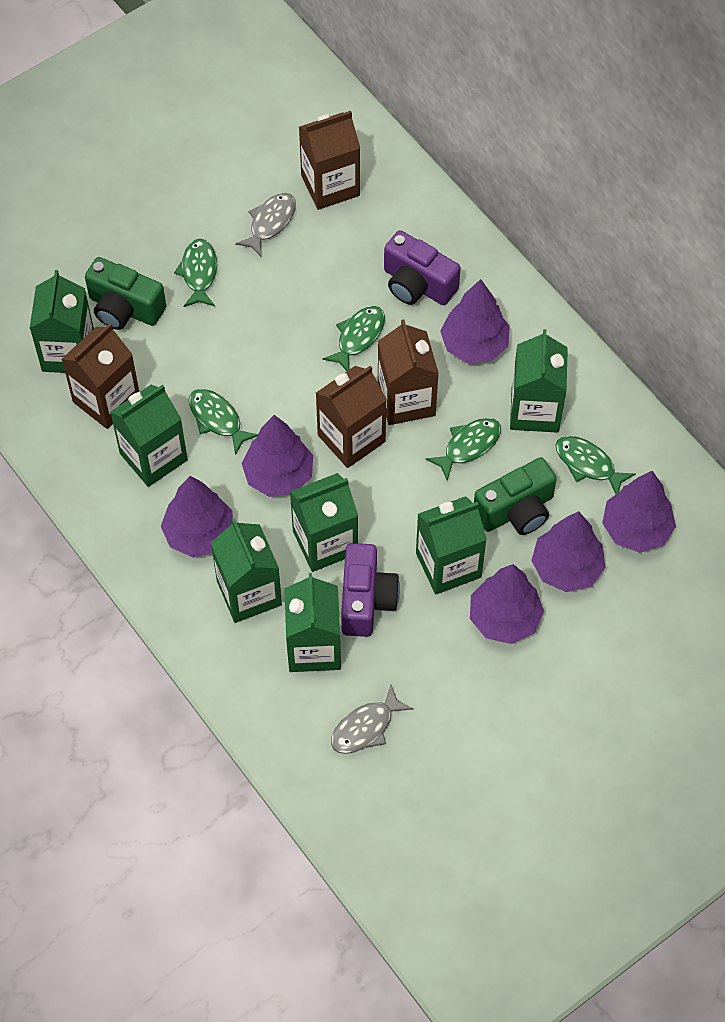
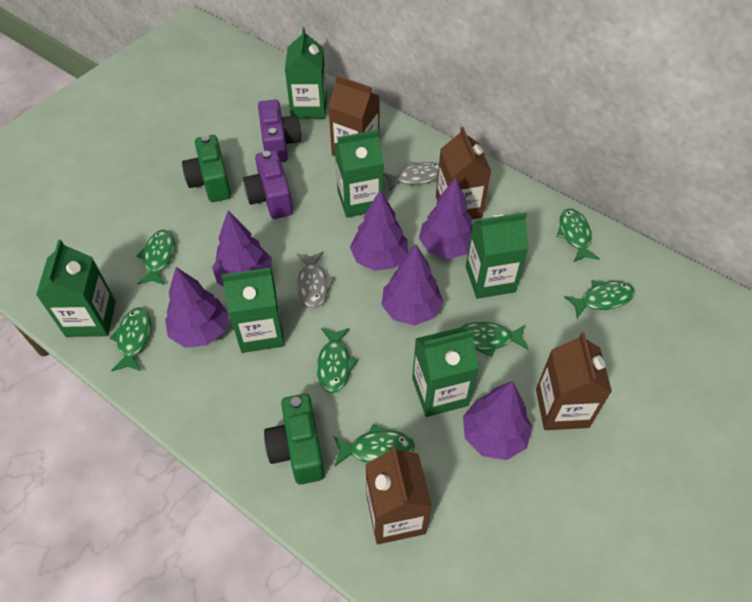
green carton: 7 -> 6
green fish: 5 -> 7

